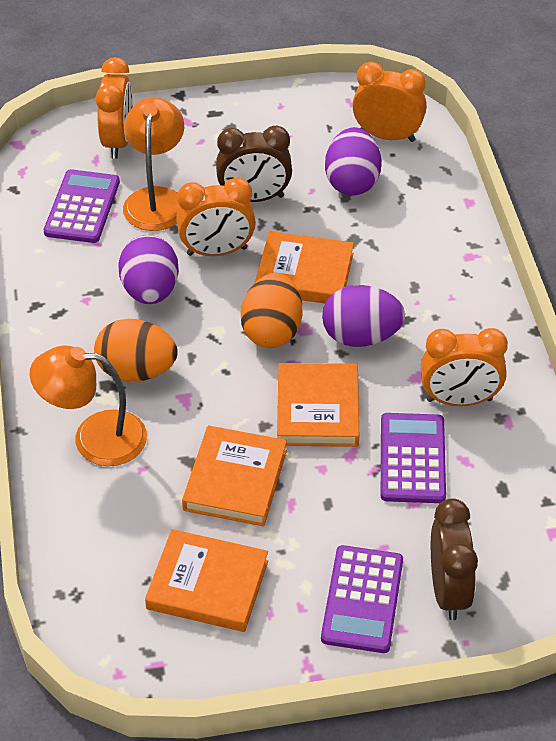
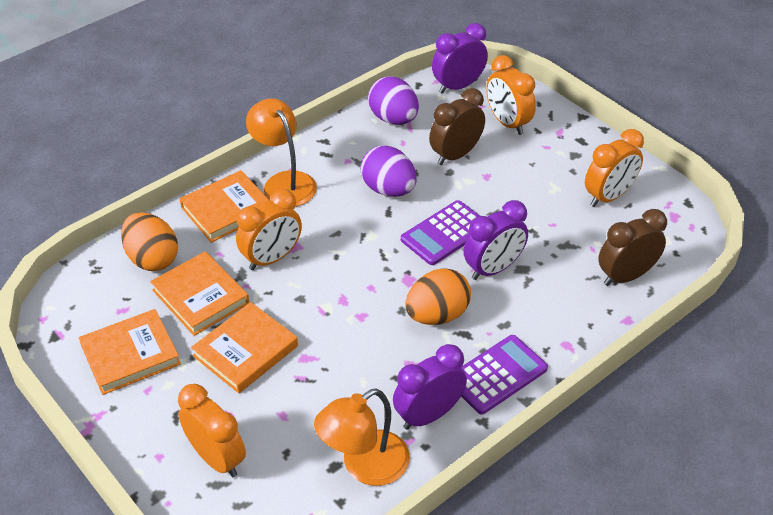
purple calculator: 3 -> 2
purple clock: 0 -> 3
purple egg: 3 -> 2

